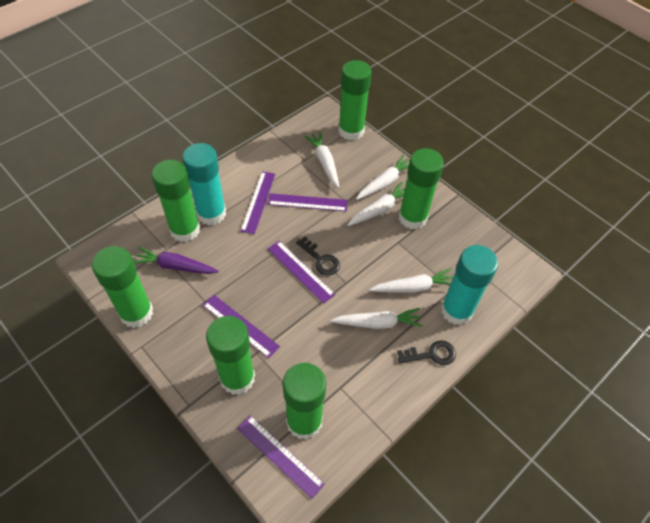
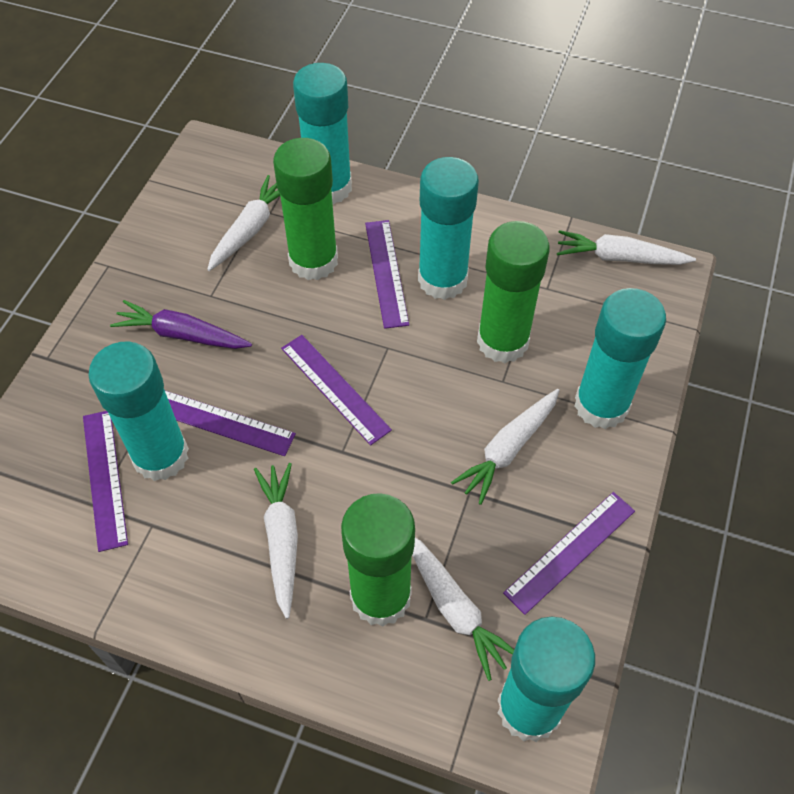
black key: 2 -> 0
green glue stick: 6 -> 3
turquoise glue stick: 2 -> 5

